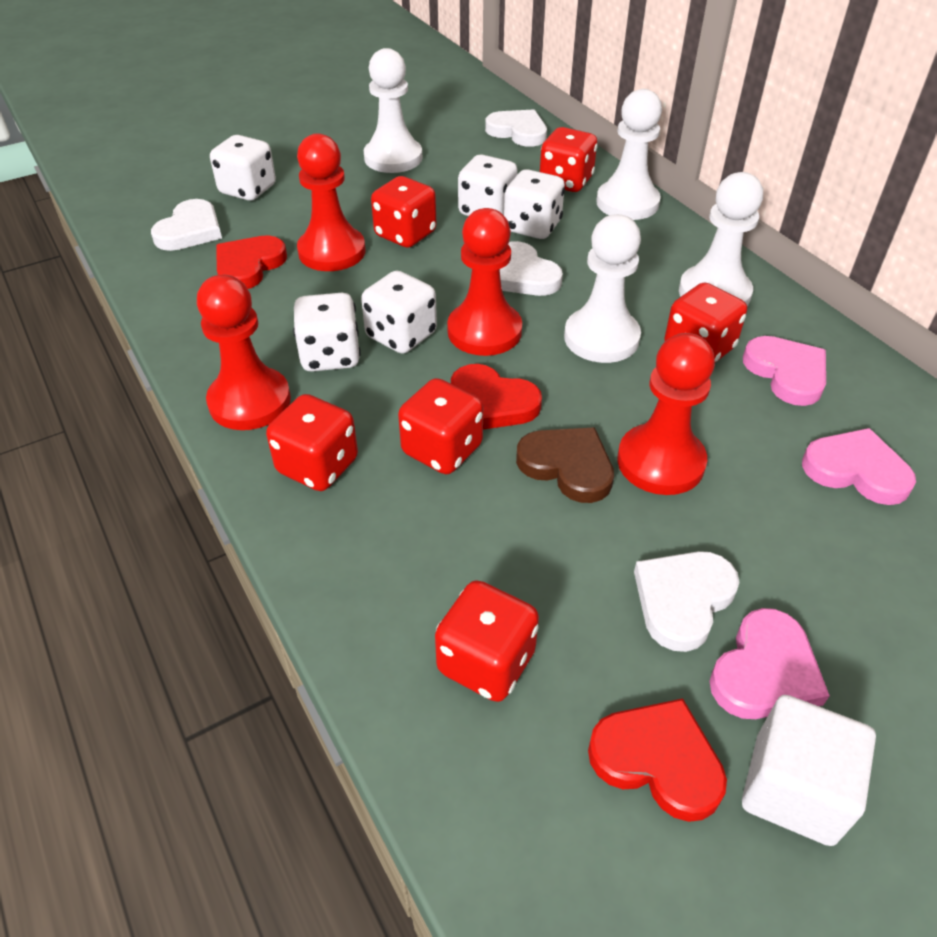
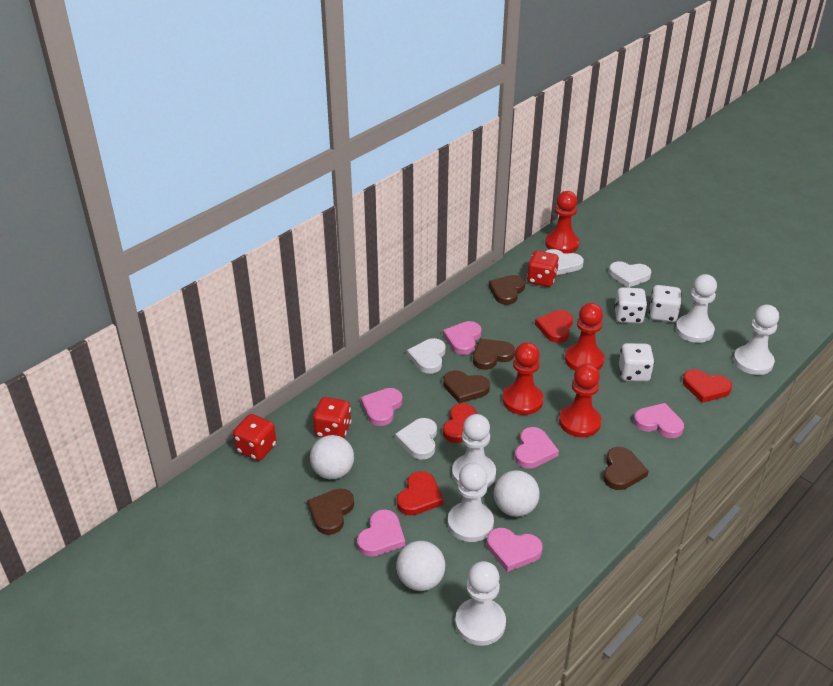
brown heart: 1 -> 5
pink heart: 3 -> 6
red dice: 6 -> 3
red heart: 3 -> 4
white ball: 0 -> 3
white cube: 1 -> 0
white dice: 5 -> 3
white pawn: 4 -> 5

